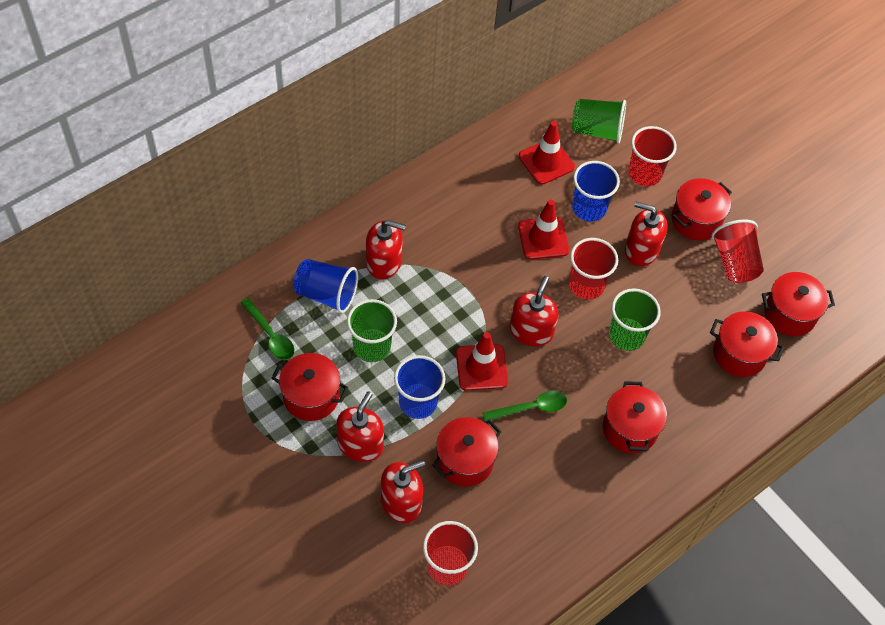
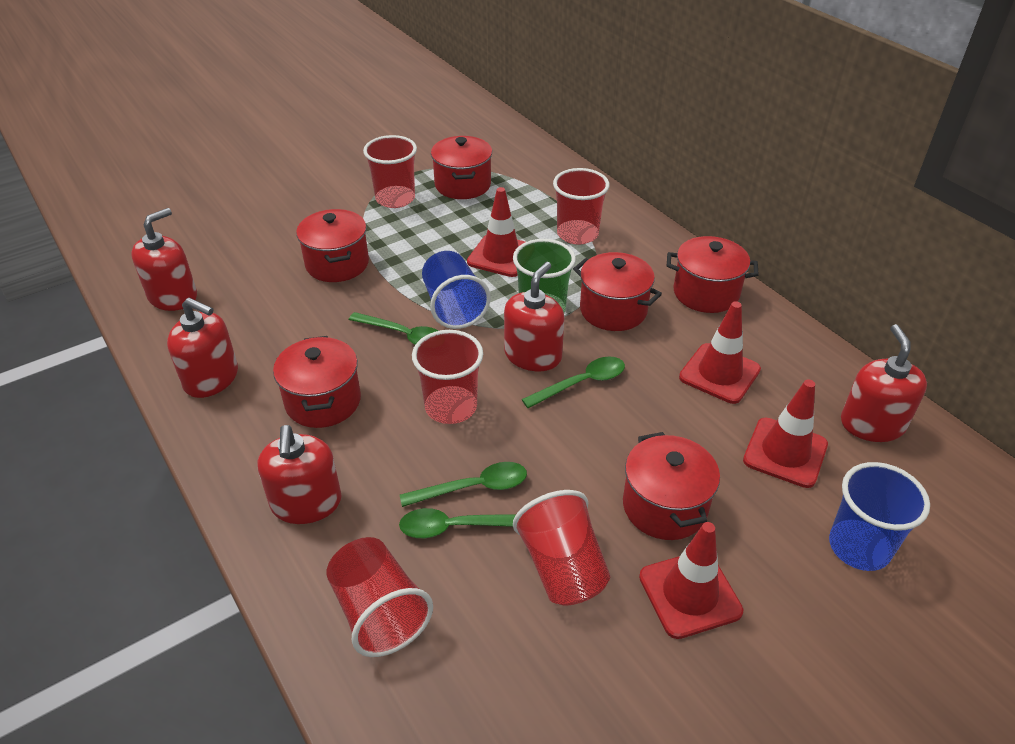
blue cup: 3 -> 2
green cup: 3 -> 1
green spoon: 2 -> 4
red cup: 4 -> 5
red traffic cone: 3 -> 4

